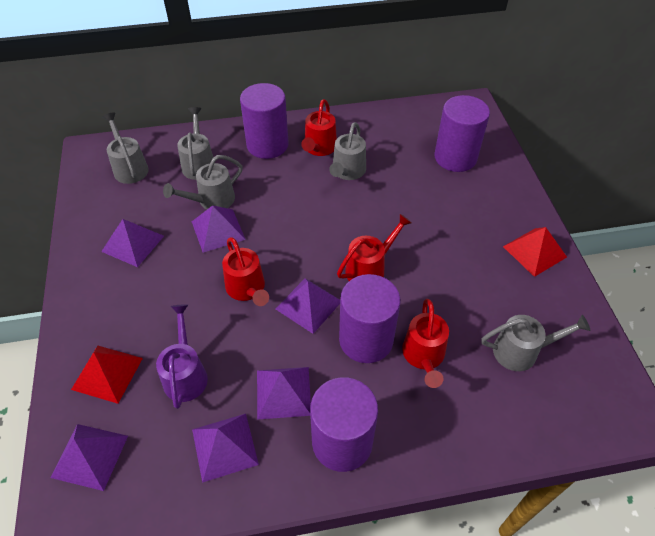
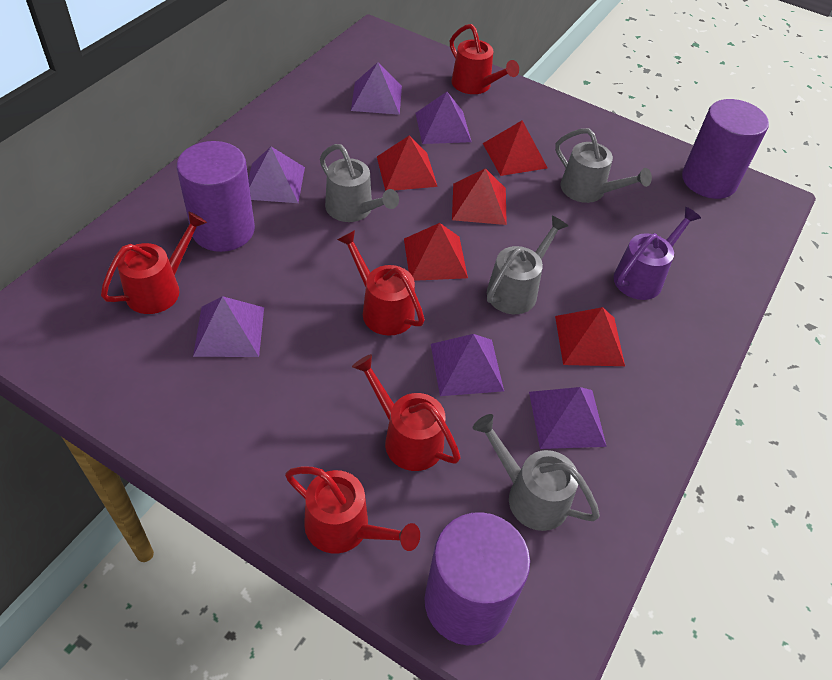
grey watering can: 5 -> 4
purple cylinder: 4 -> 3
red pyramid: 2 -> 5
red watering can: 4 -> 5

